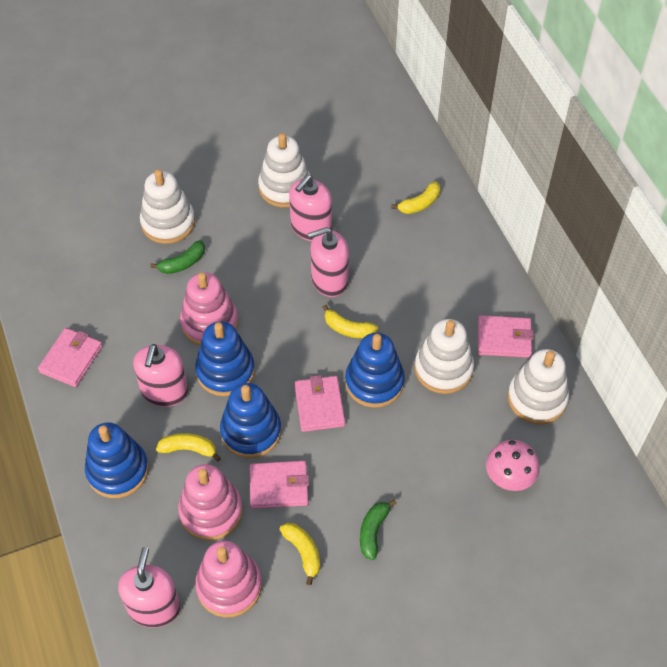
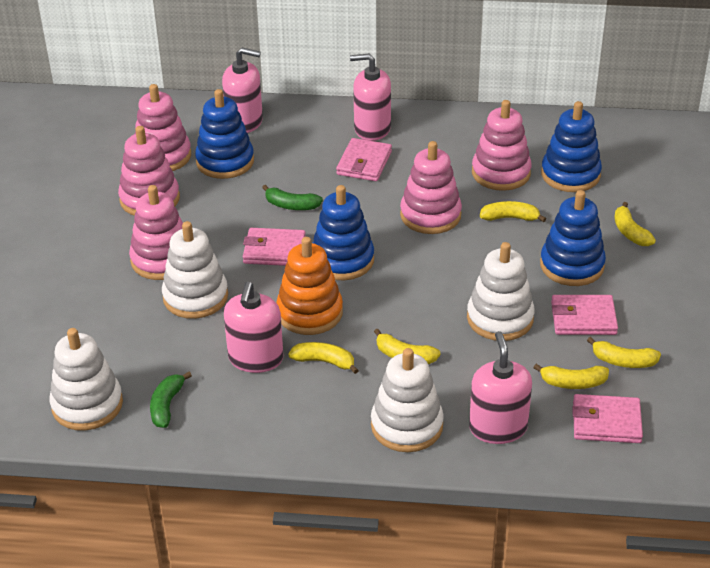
orange stacking toy: 0 -> 1
pink mushroom: 1 -> 0
pink stacking toy: 3 -> 5
yellow banana: 4 -> 6

